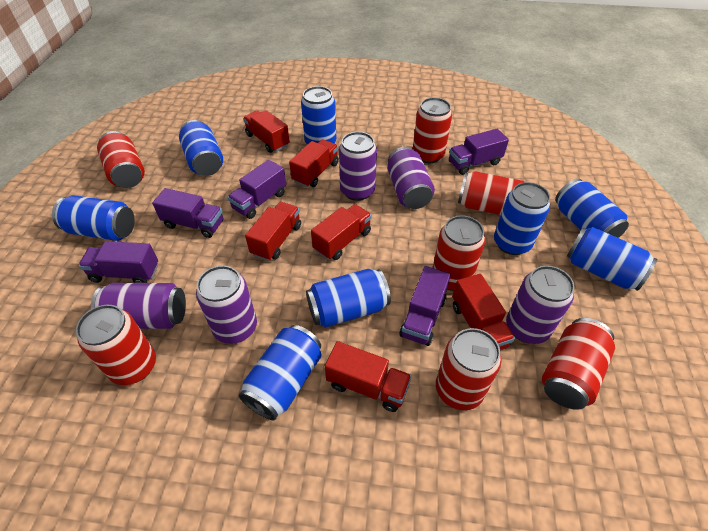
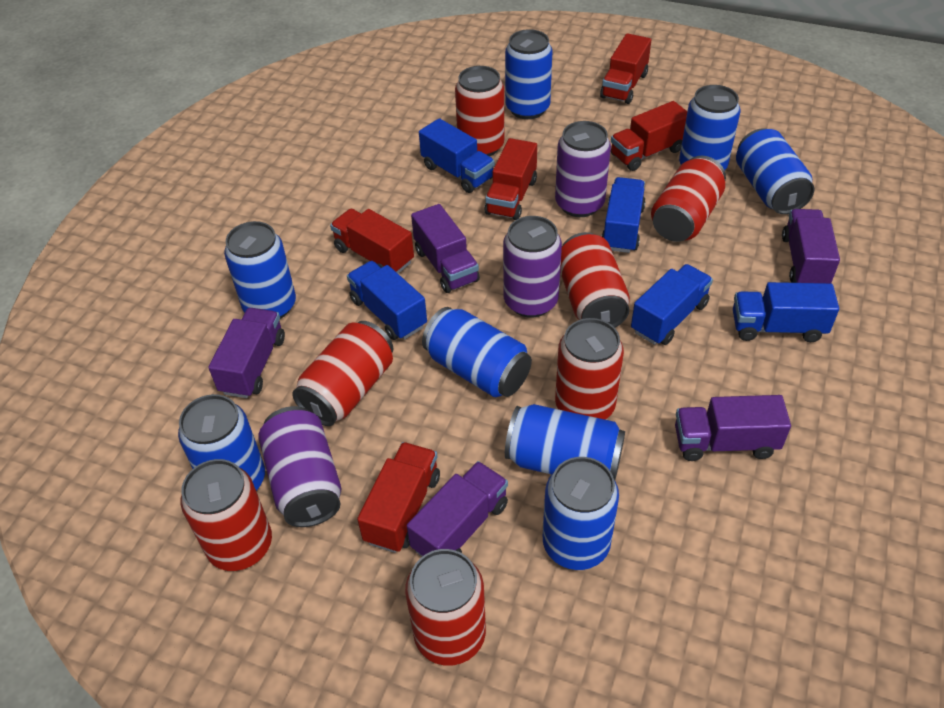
blue truck: 0 -> 5
purple can: 5 -> 3
red truck: 6 -> 5

